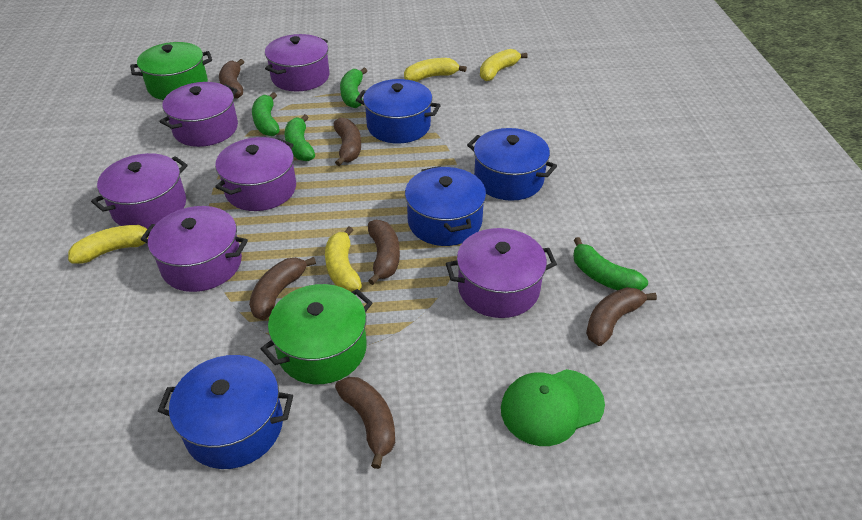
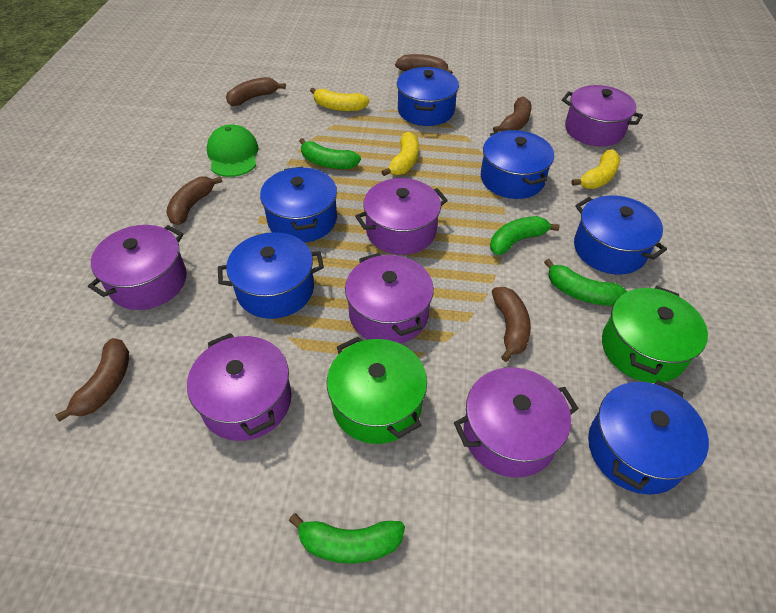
blue pot: 4 -> 6
yellow banana: 4 -> 3

